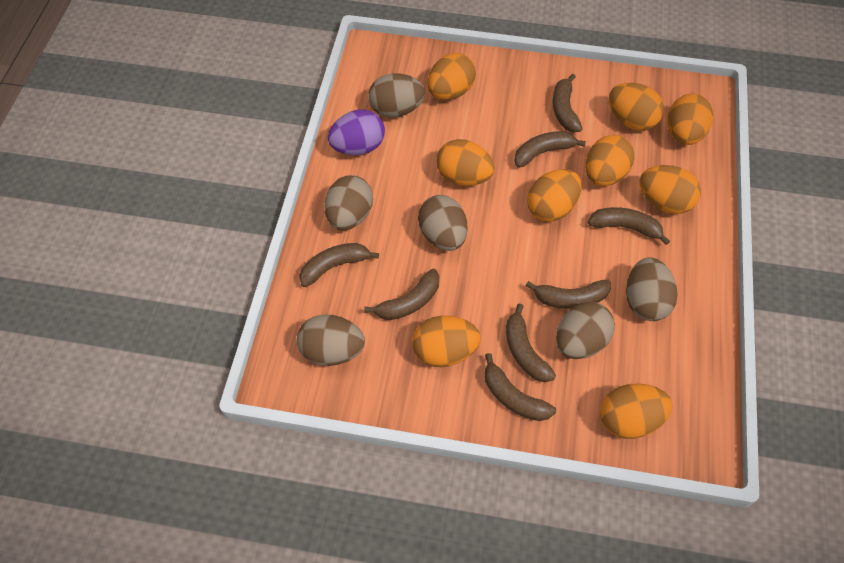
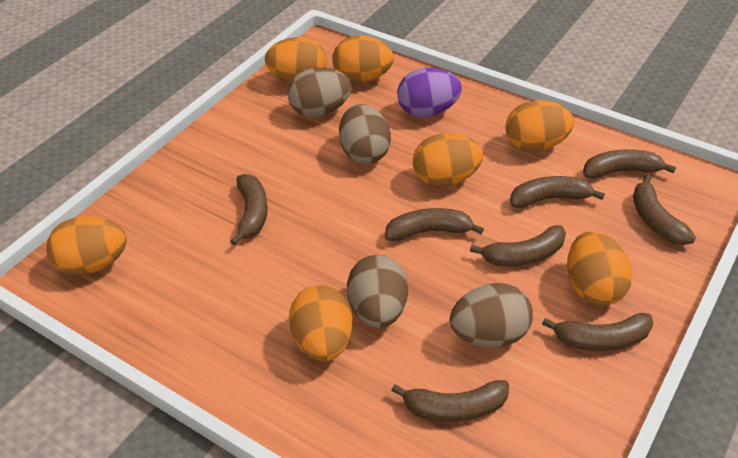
brown egg: 6 -> 4
orange egg: 9 -> 7

